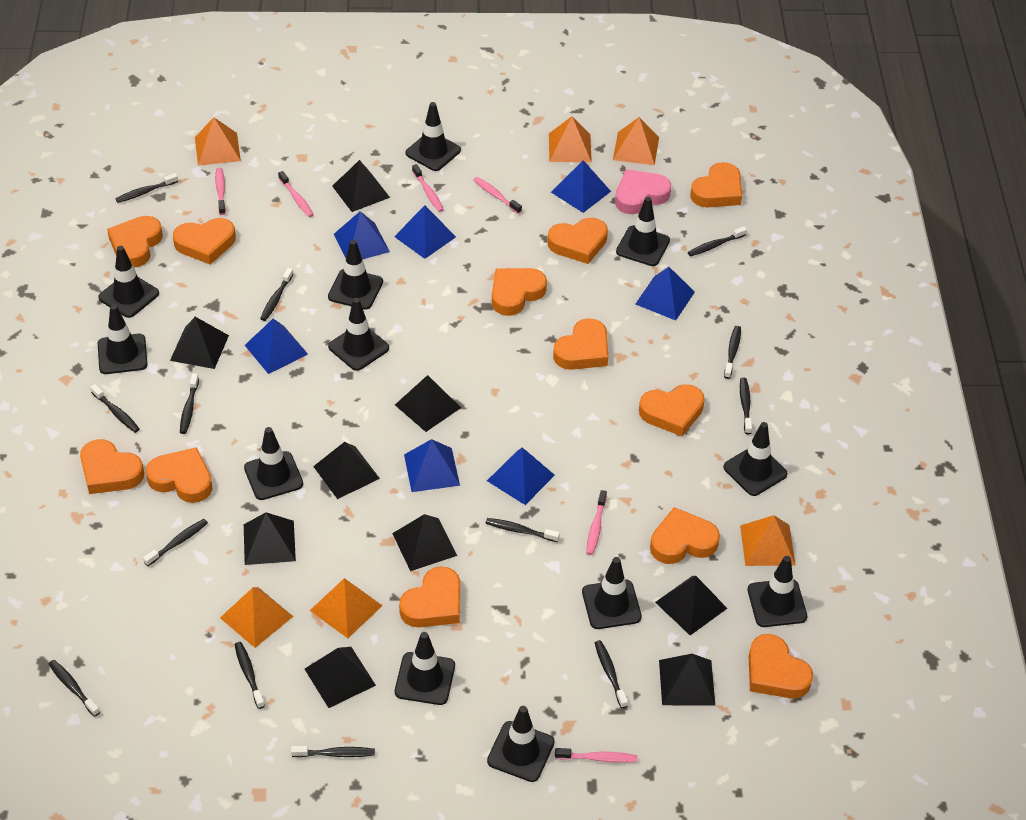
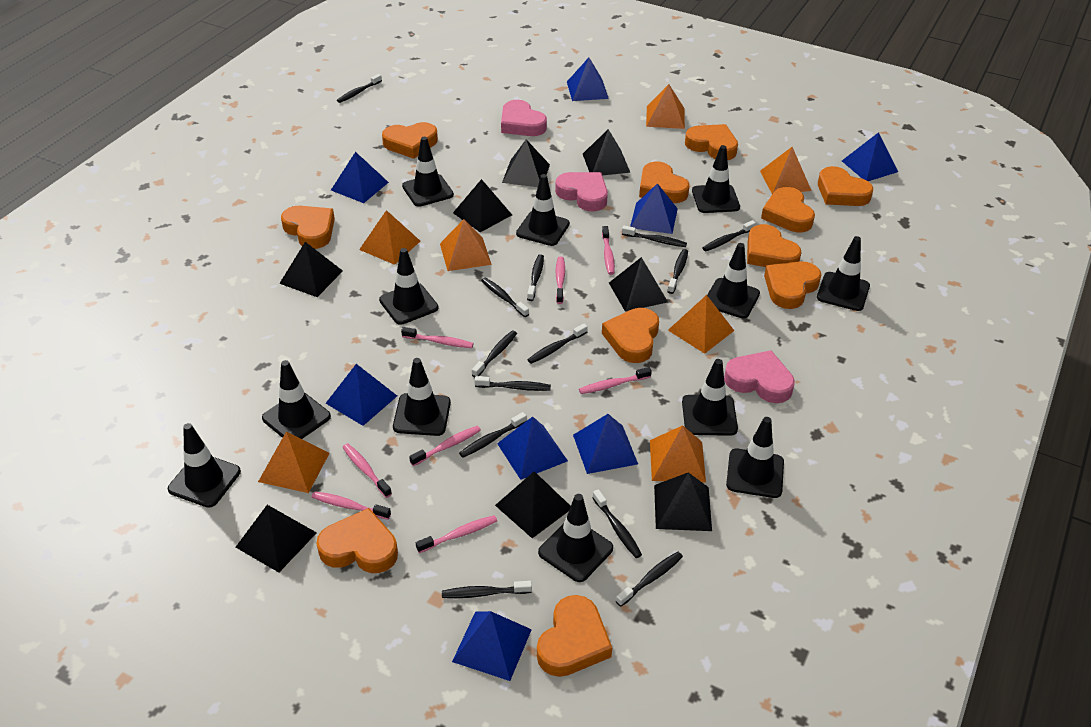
black pyramid: 9 -> 8
blue pyramid: 7 -> 8
orange heart: 12 -> 11
orange pyramid: 6 -> 7
pink heart: 1 -> 3
pink toothbrush: 6 -> 8

